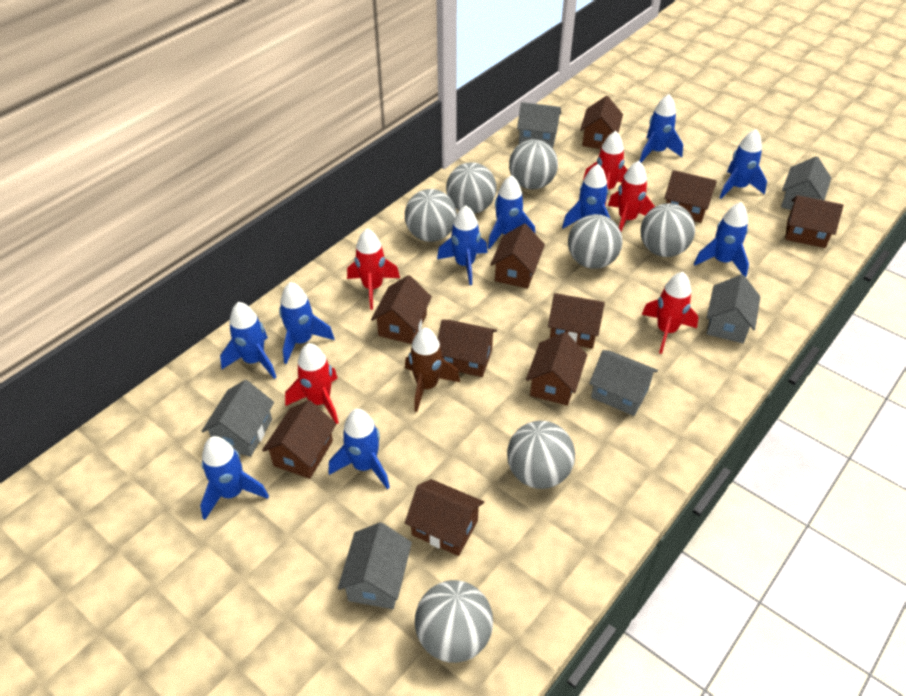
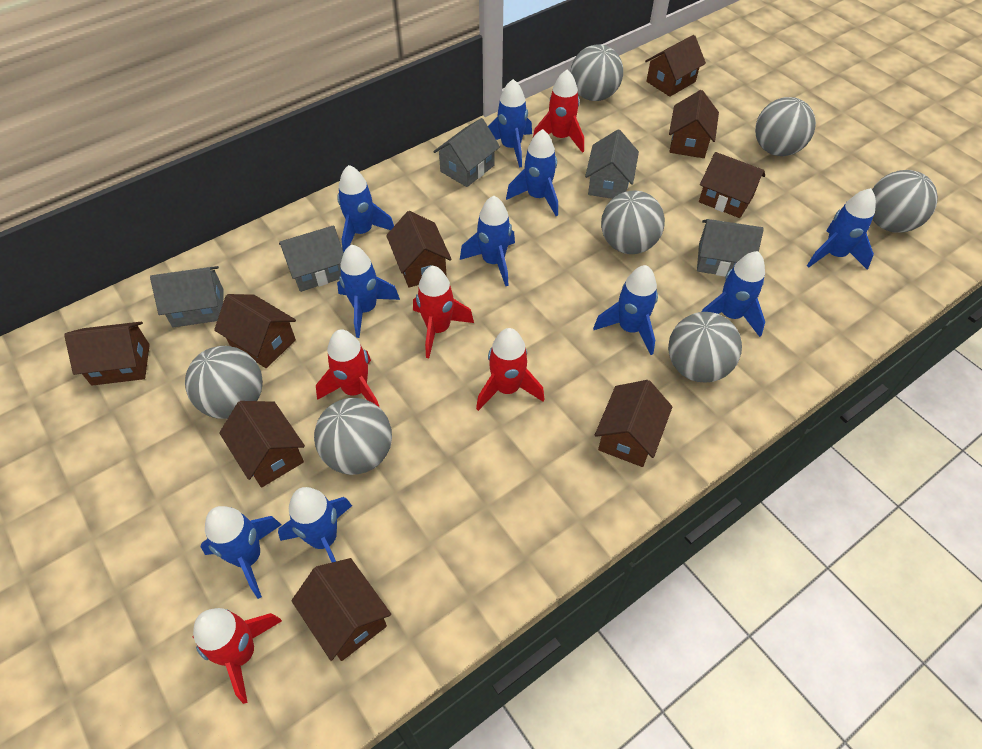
brown house: 10 -> 9
brown rocket: 1 -> 0
grey house: 6 -> 5

